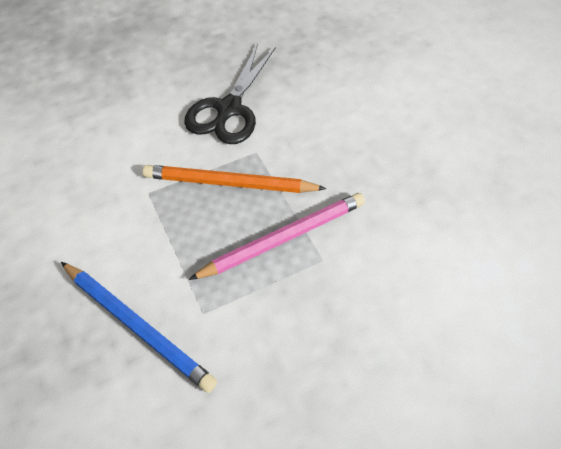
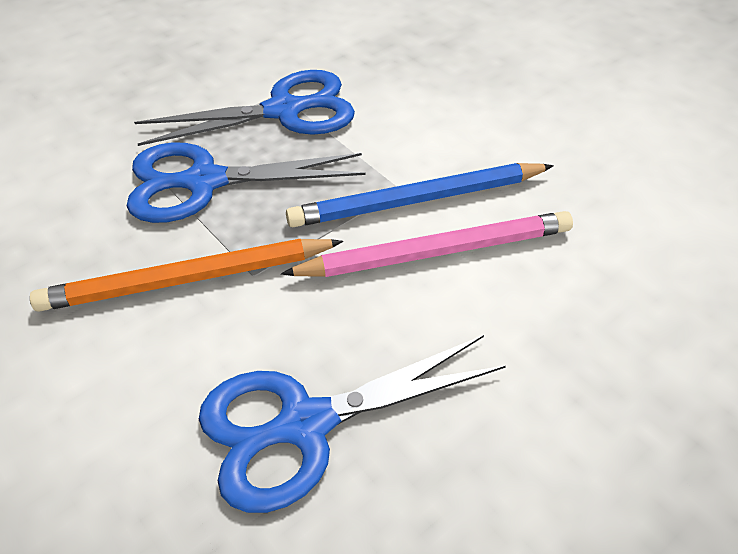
black scissors: 1 -> 0
blue scissors: 0 -> 3

